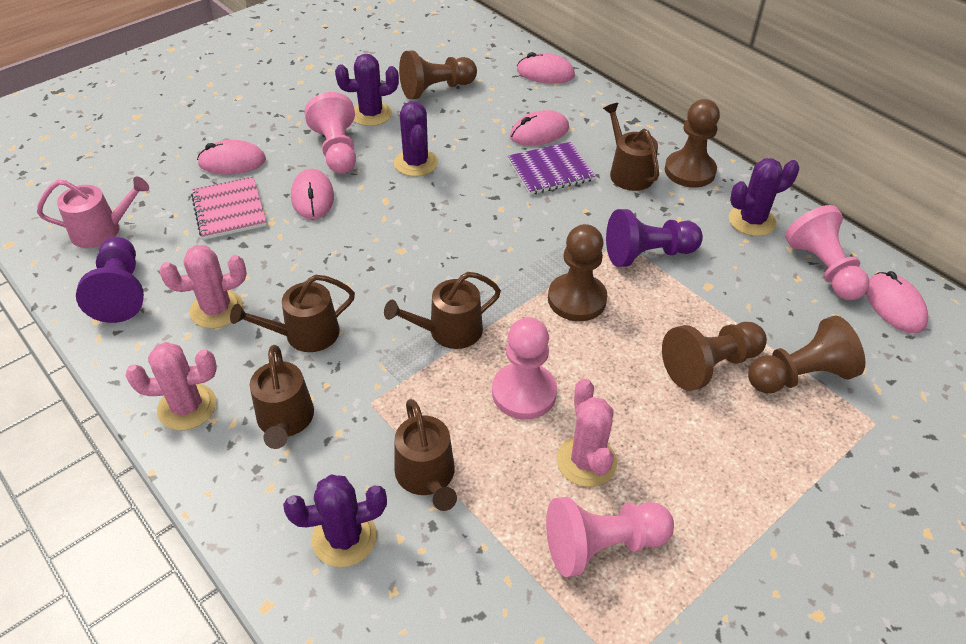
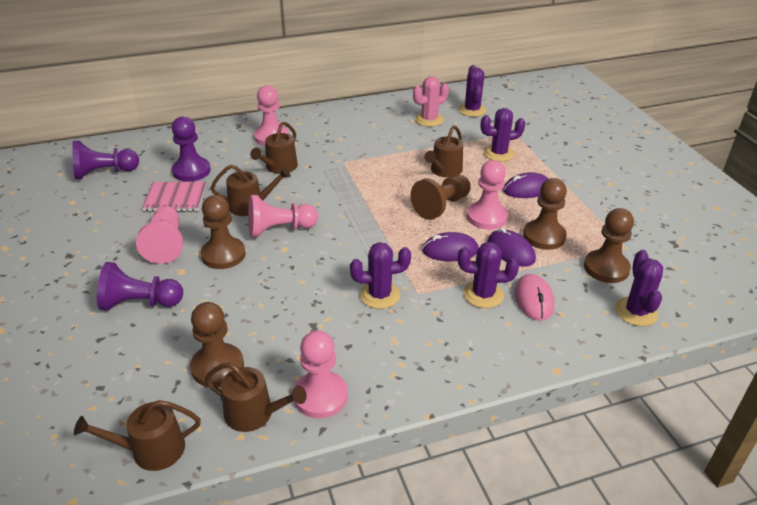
pink cactus: 3 -> 1
pink mouse: 5 -> 1
pink pawn: 4 -> 5
pink watering can: 1 -> 0
purple cactus: 4 -> 5
purple mouse: 0 -> 3
purple notebook: 1 -> 0
purple pawn: 2 -> 3

